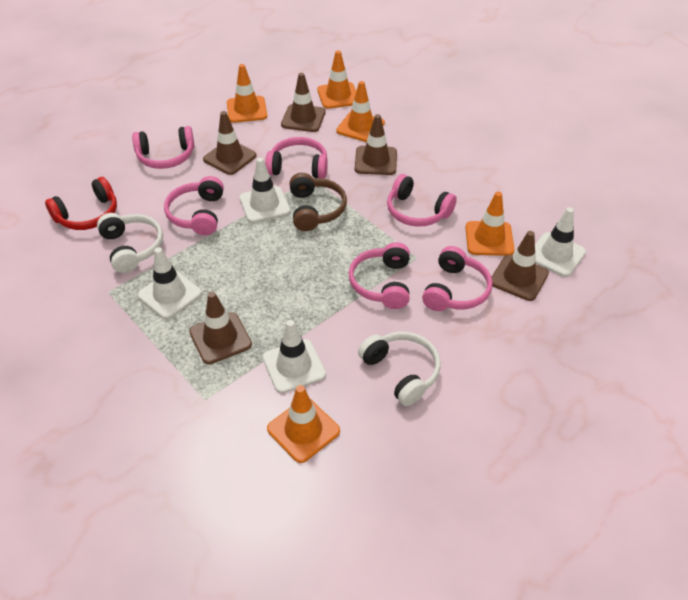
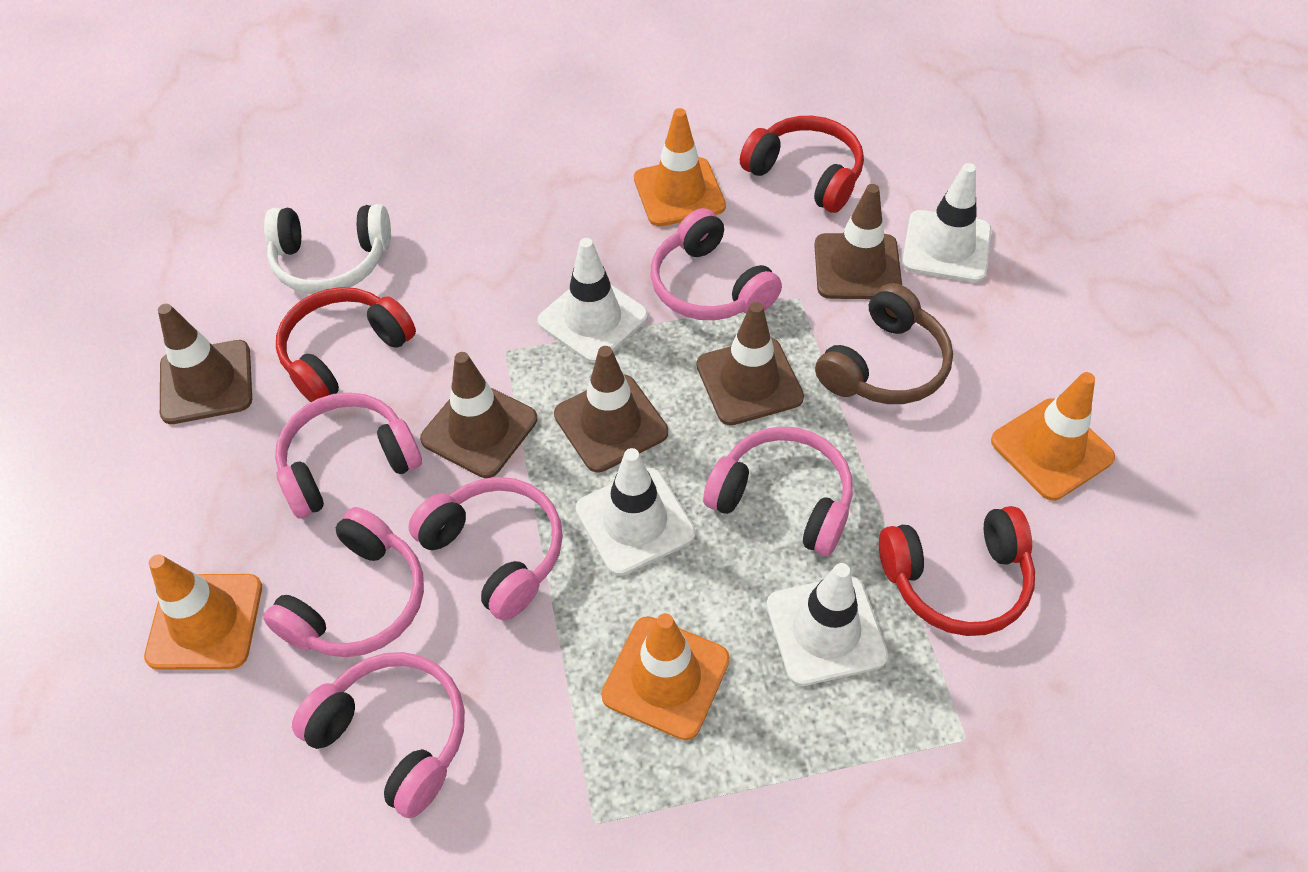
orange traffic cone: 5 -> 4
red headphones: 1 -> 3
white headphones: 2 -> 1

